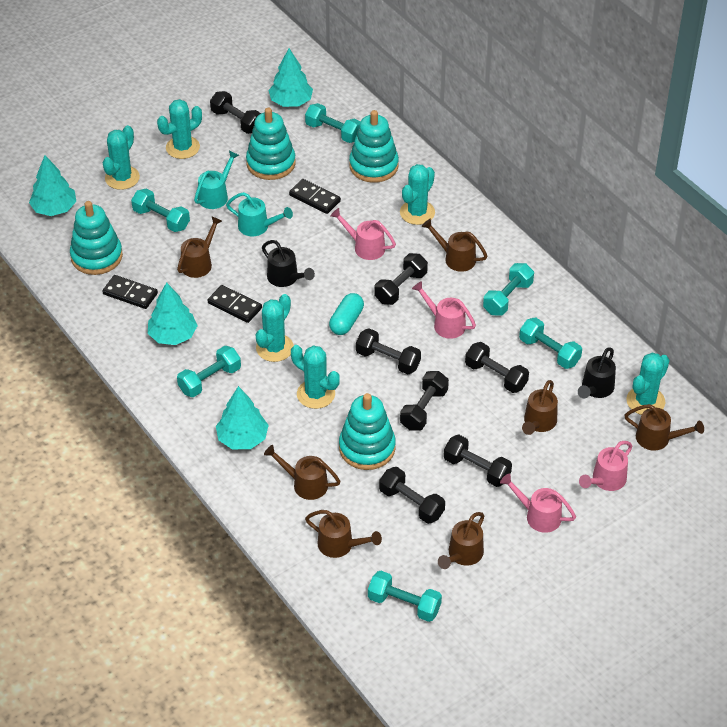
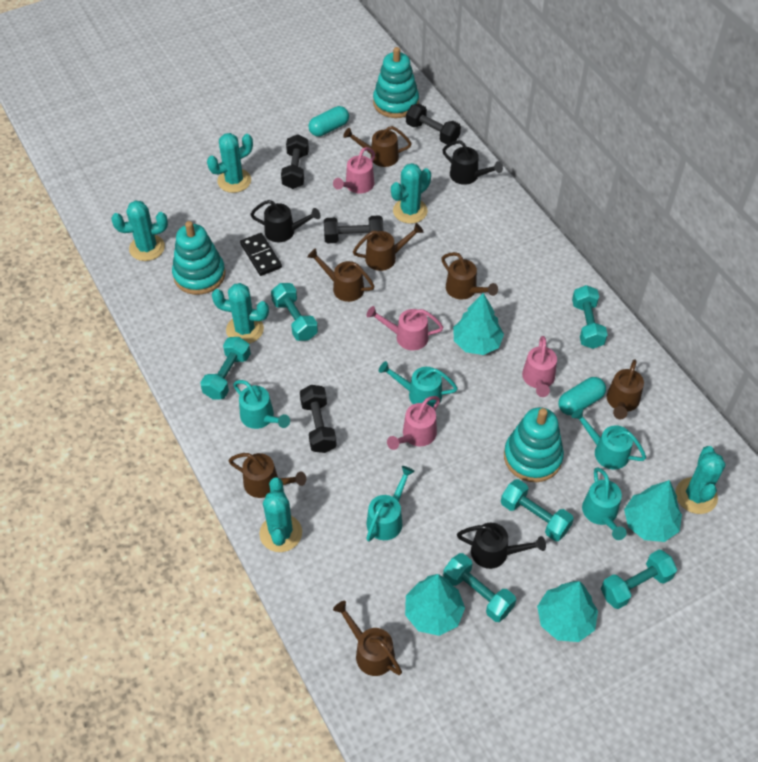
black domino: 3 -> 1
black dumbbell: 7 -> 4
black watering can: 2 -> 3
turquoise capsule: 1 -> 2
turquoise stacking toy: 4 -> 3
turquoise watering can: 2 -> 5

